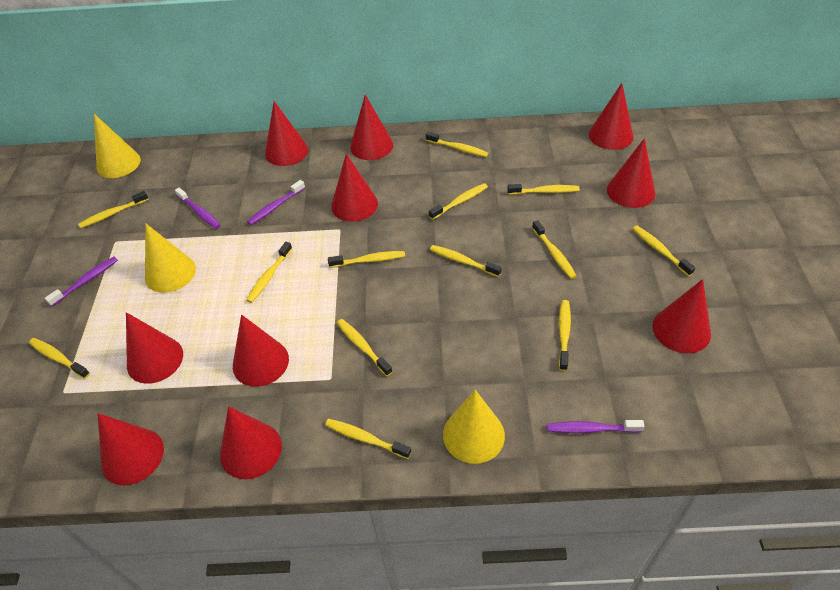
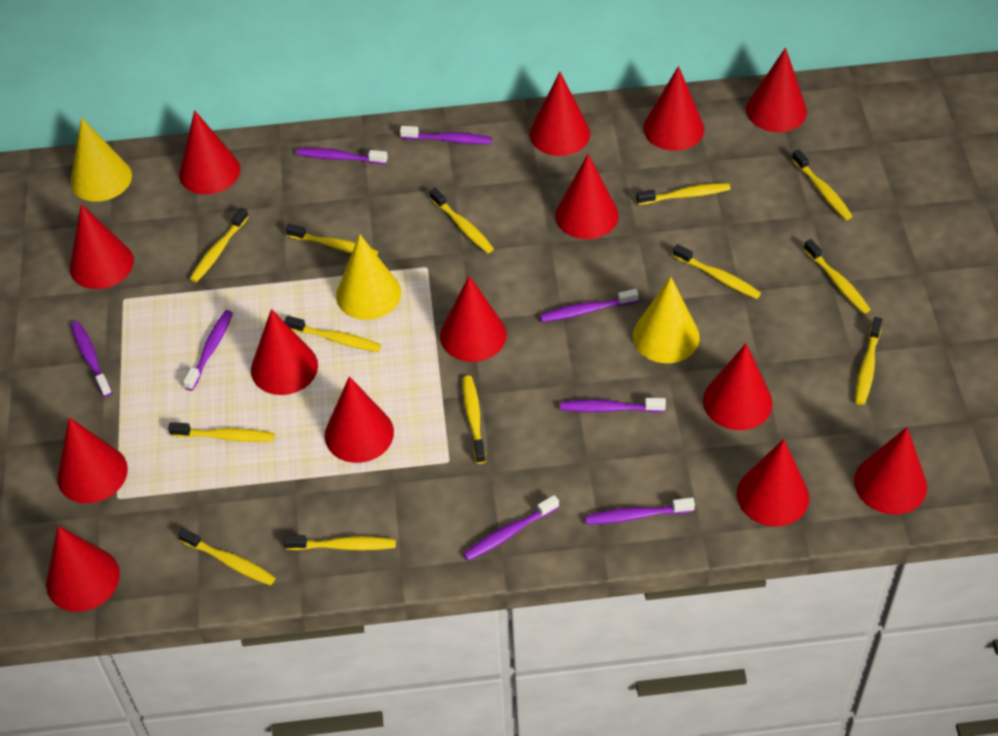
purple toothbrush: 4 -> 8
red cone: 10 -> 14

